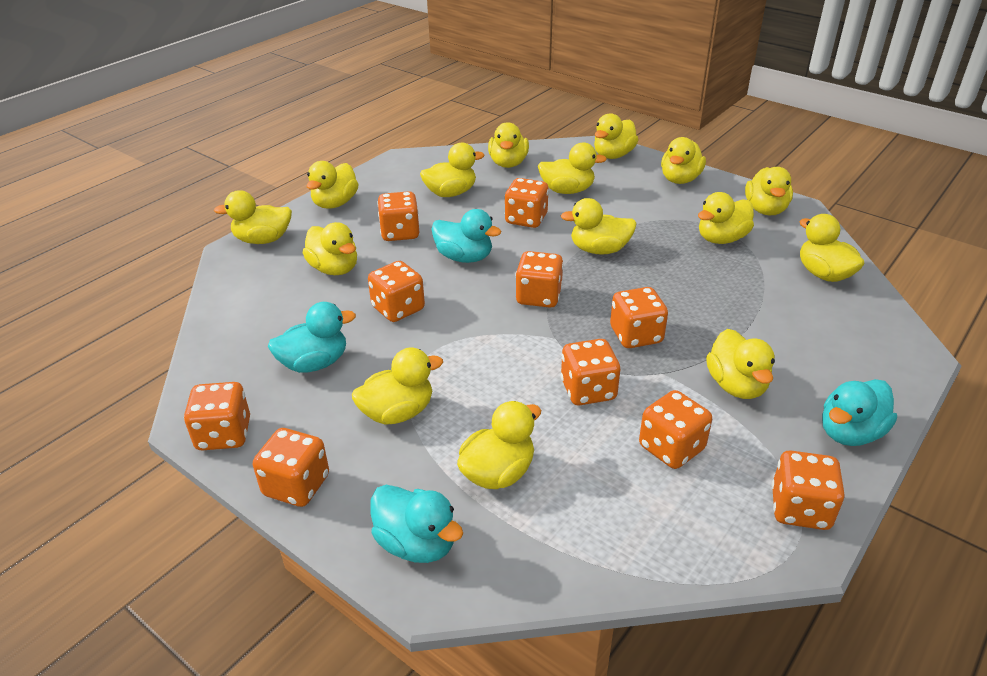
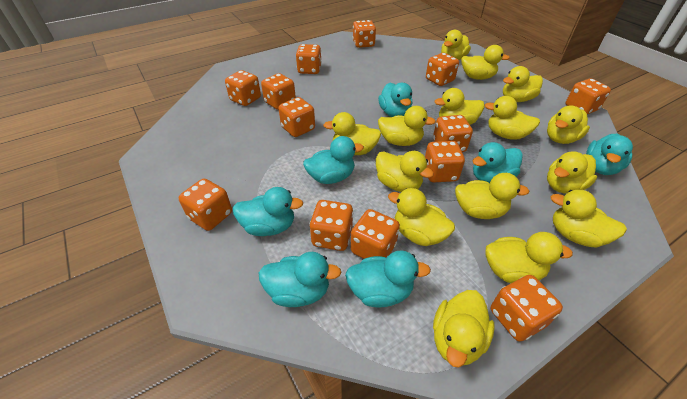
orange dice: 10 -> 13
turquoise duck: 4 -> 7

